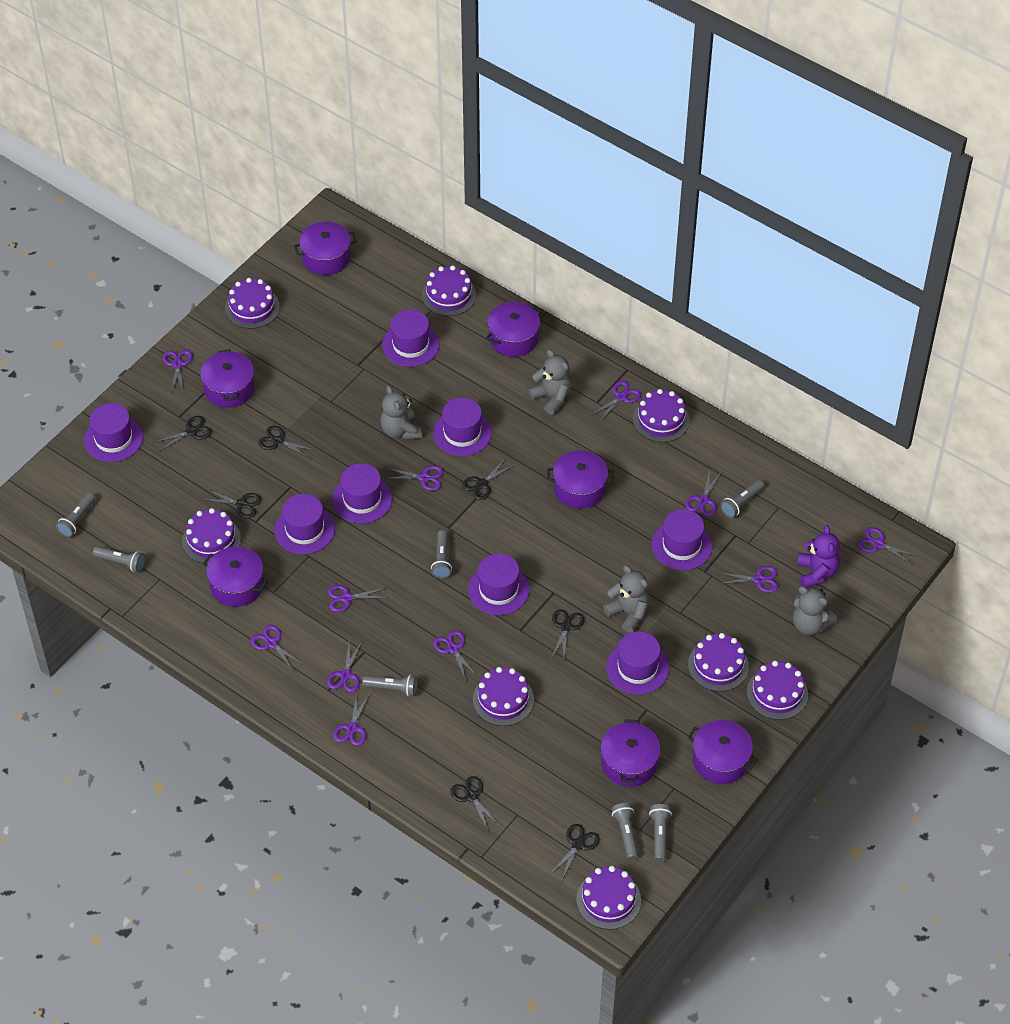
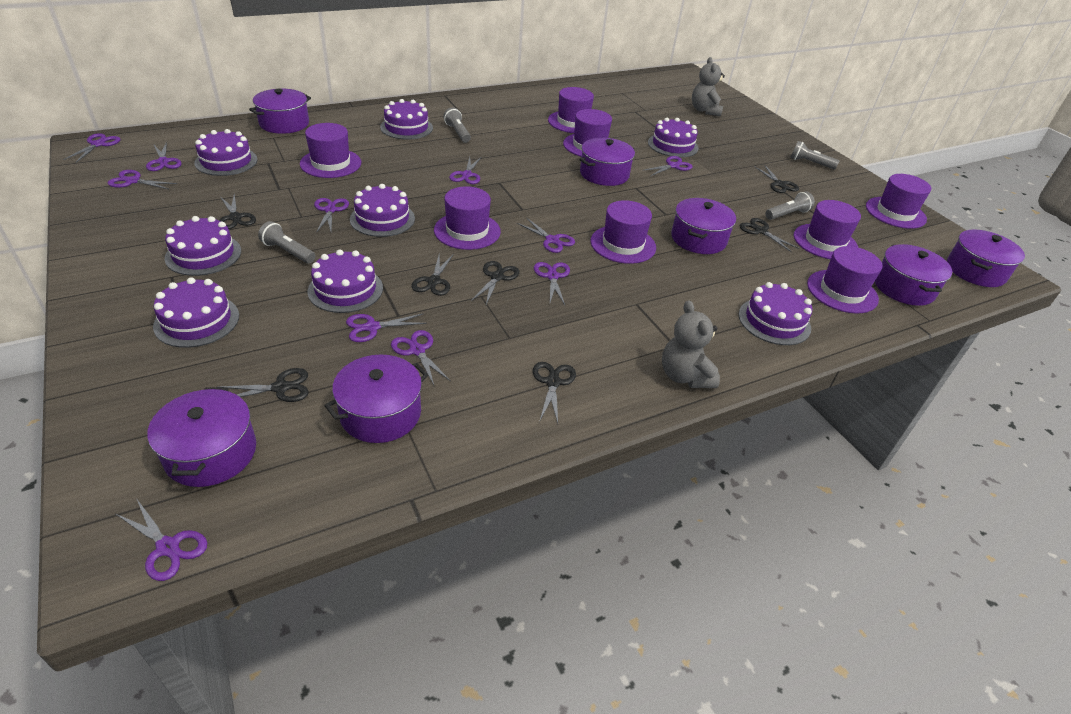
grey flashlight: 7 -> 4
grey teddy bear: 4 -> 2
purple teddy bear: 1 -> 0

